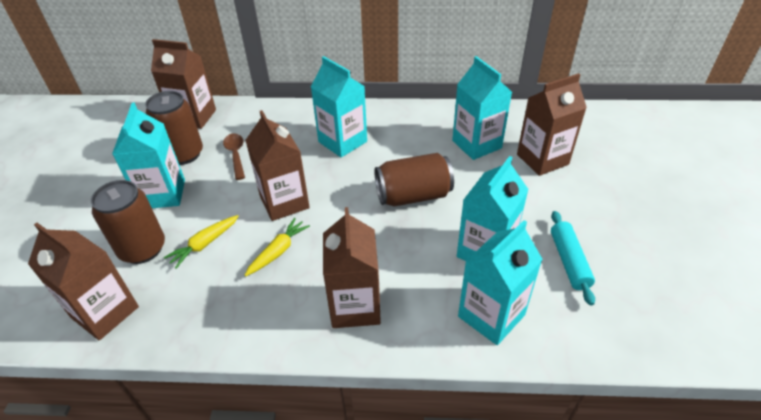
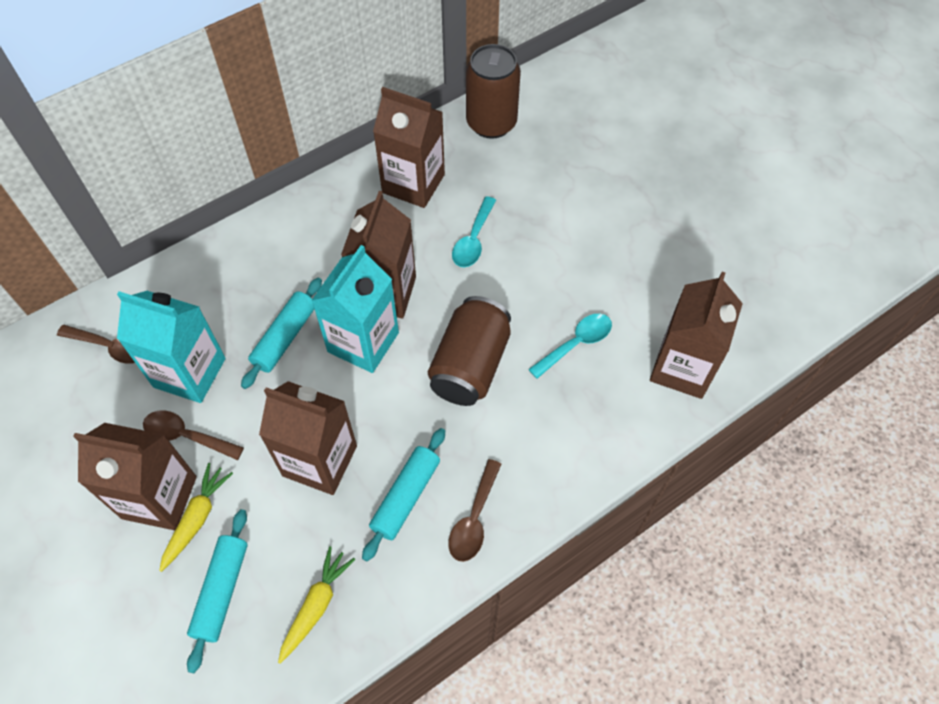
brown can: 3 -> 2
brown spoon: 1 -> 3
turquoise carton: 5 -> 2
turquoise rolling pin: 1 -> 3
turquoise spoon: 0 -> 2

